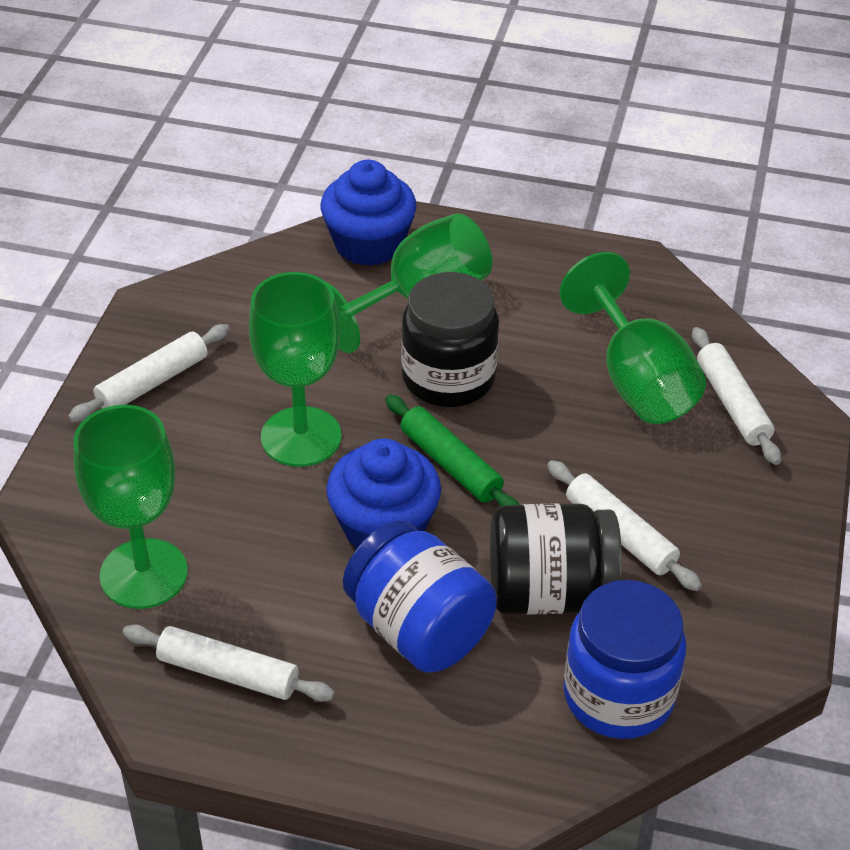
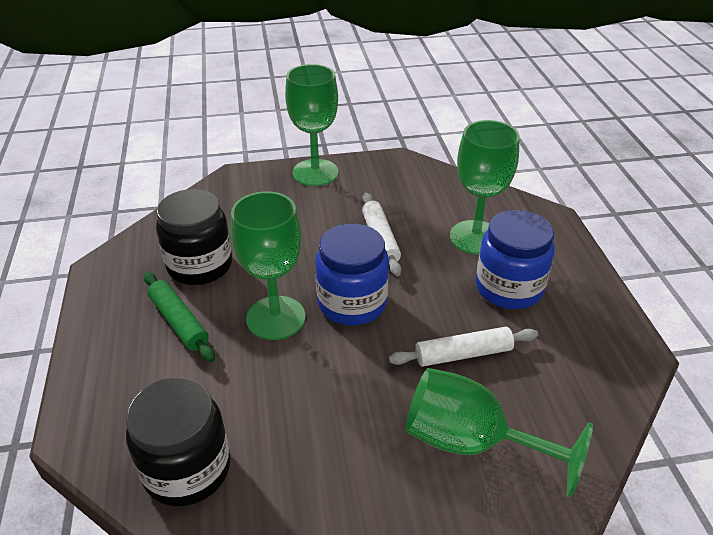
blue cupcake: 2 -> 0
white rolling pin: 4 -> 2

